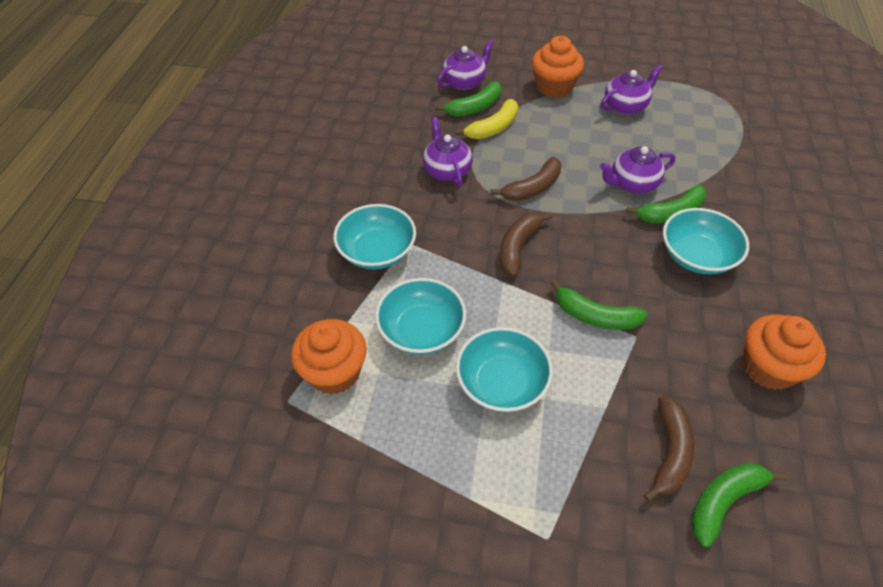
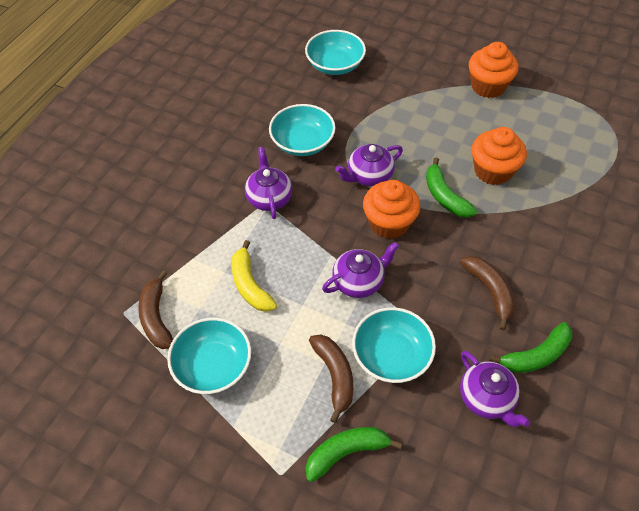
green banana: 4 -> 3

